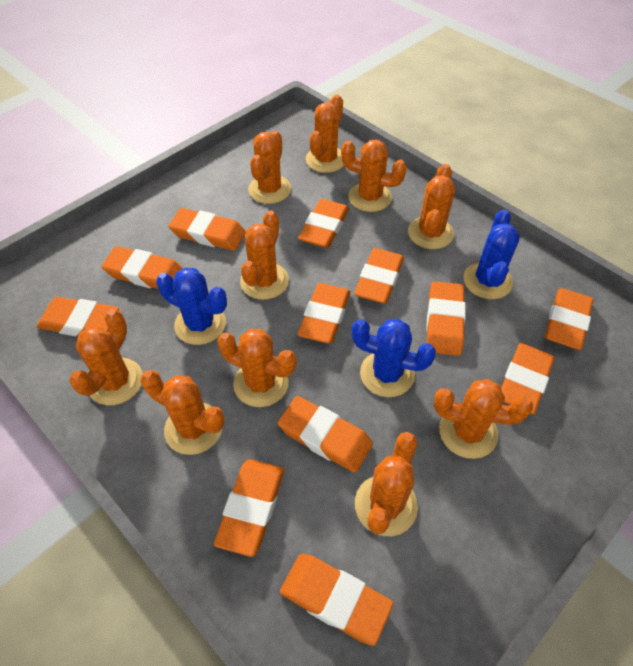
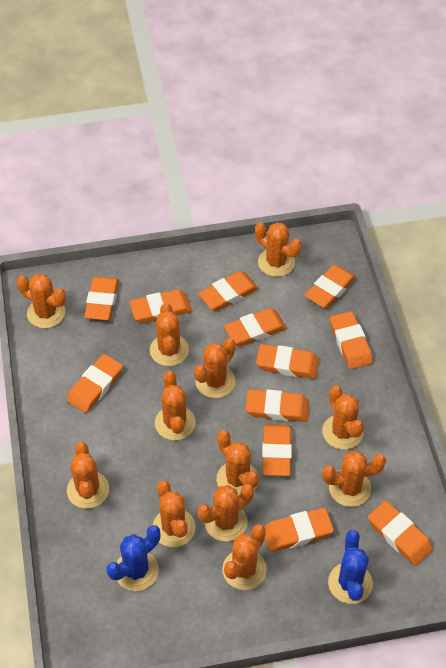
blue cactus: 3 -> 2
orange cactus: 10 -> 12

